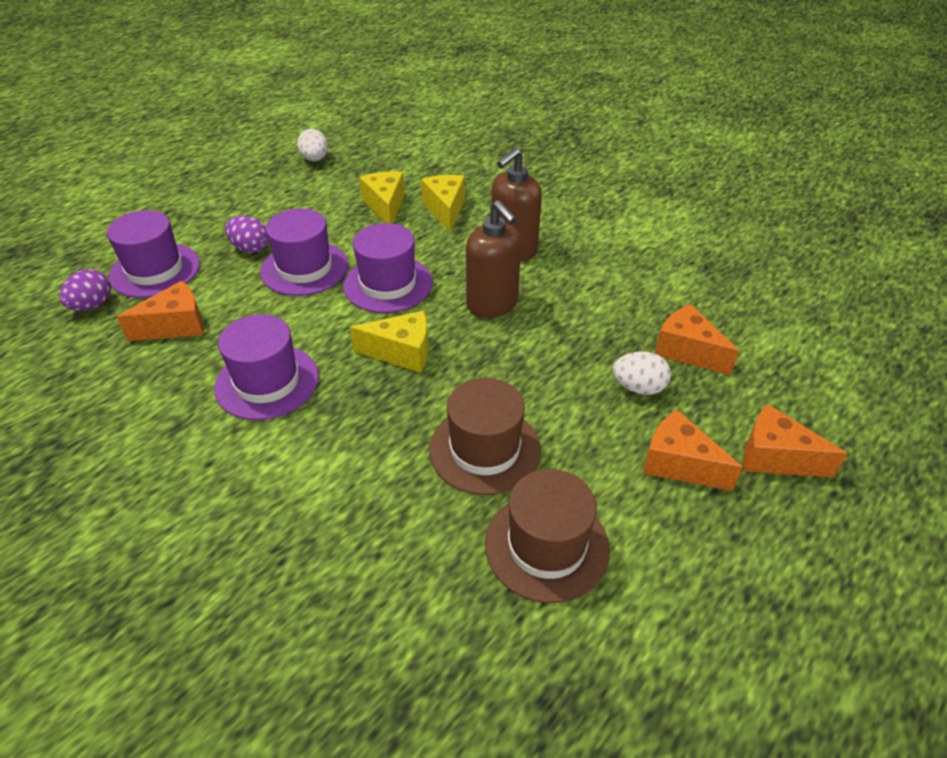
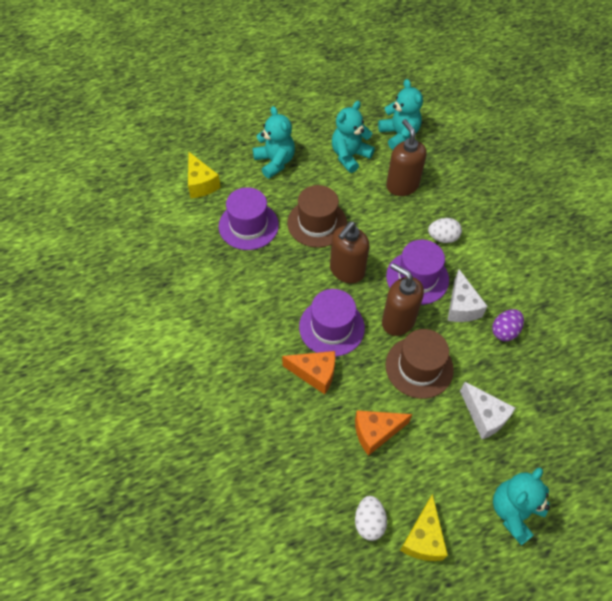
brown soap dispenser: 2 -> 3
orange cheese: 4 -> 2
purple egg: 2 -> 1
purple hat: 4 -> 3
turquoise teddy bear: 0 -> 4
white cheese: 0 -> 2
yellow cheese: 3 -> 2

